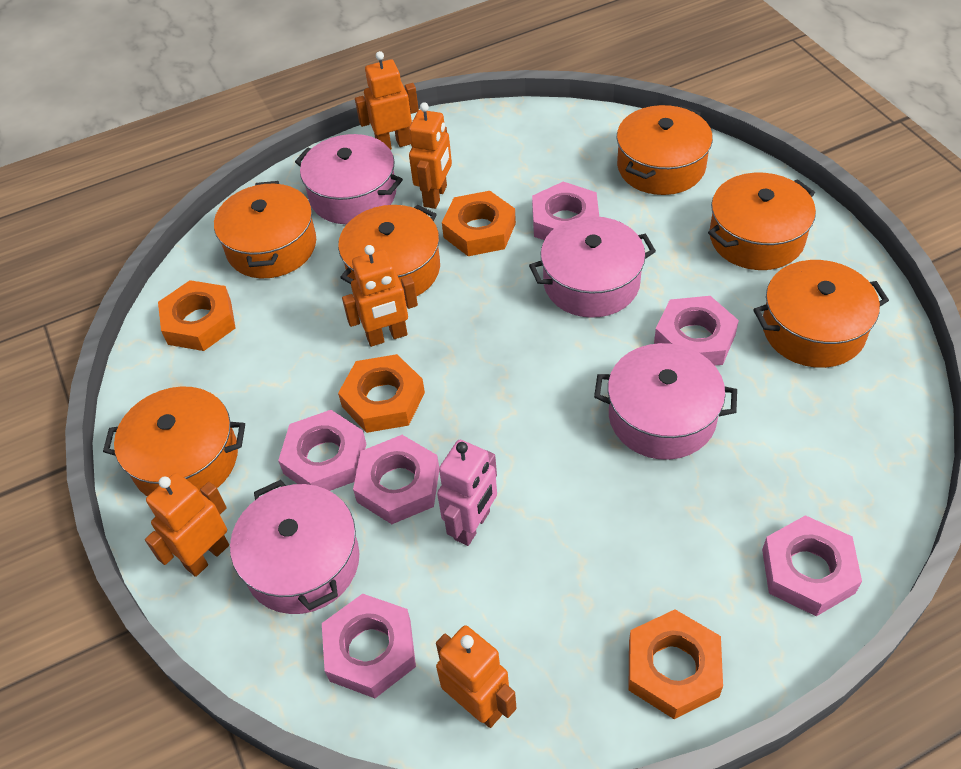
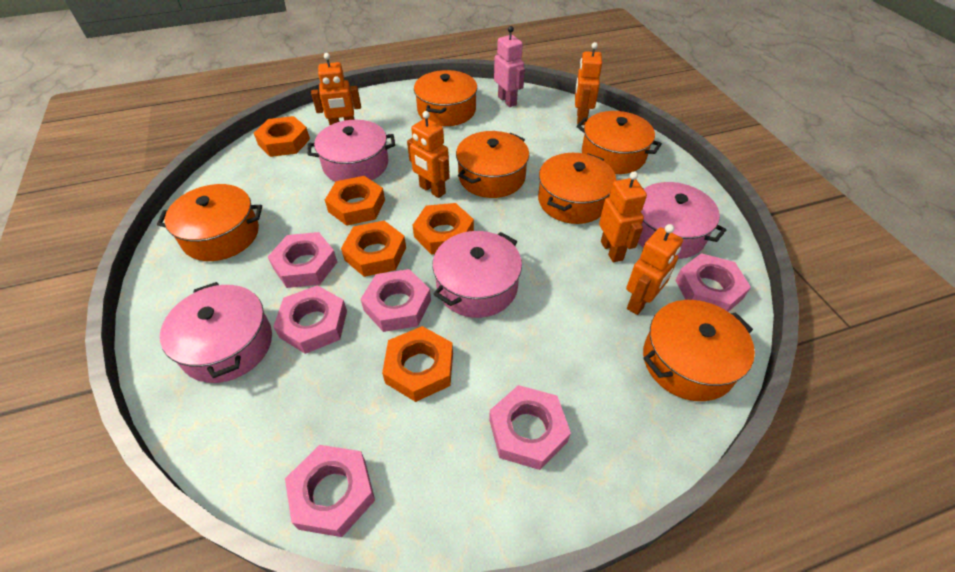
orange nut: 4 -> 5

